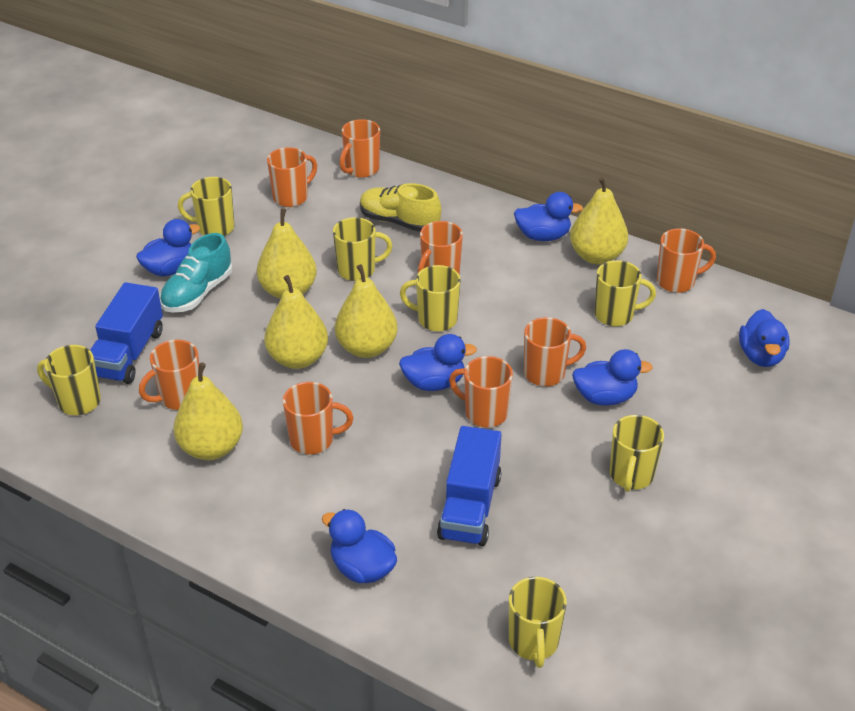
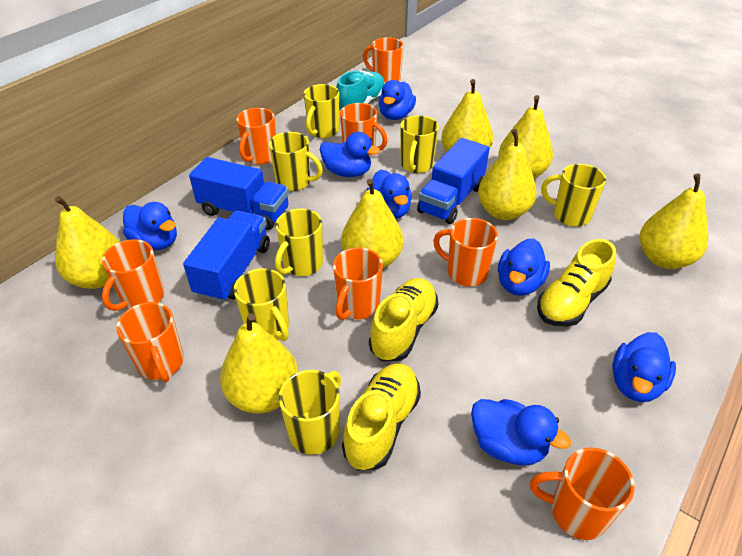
blue duck: 6 -> 7
blue truck: 2 -> 3
yellow pear: 5 -> 7
yellow shoe: 1 -> 3

